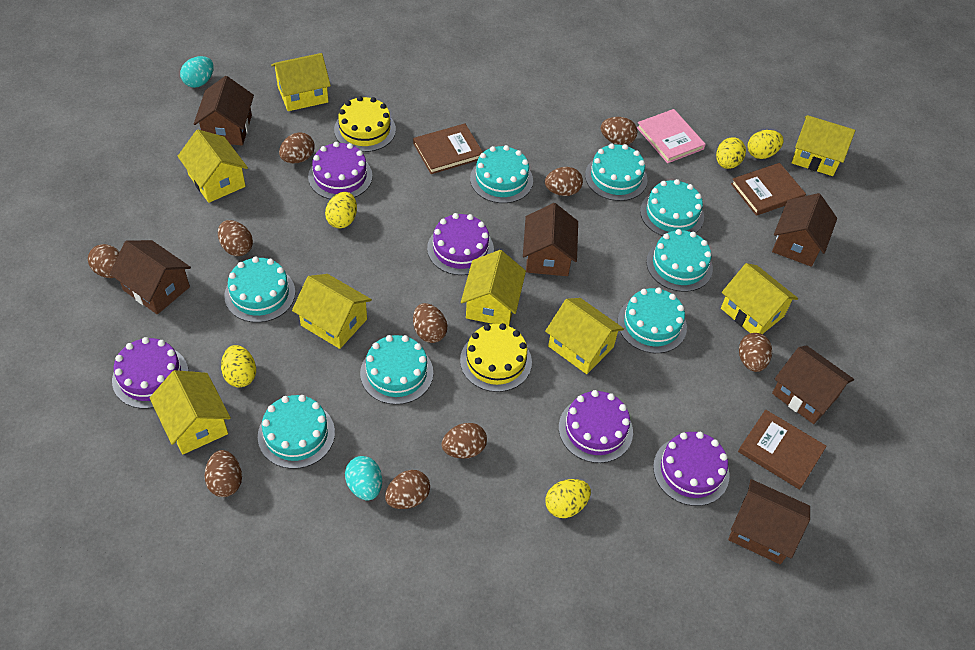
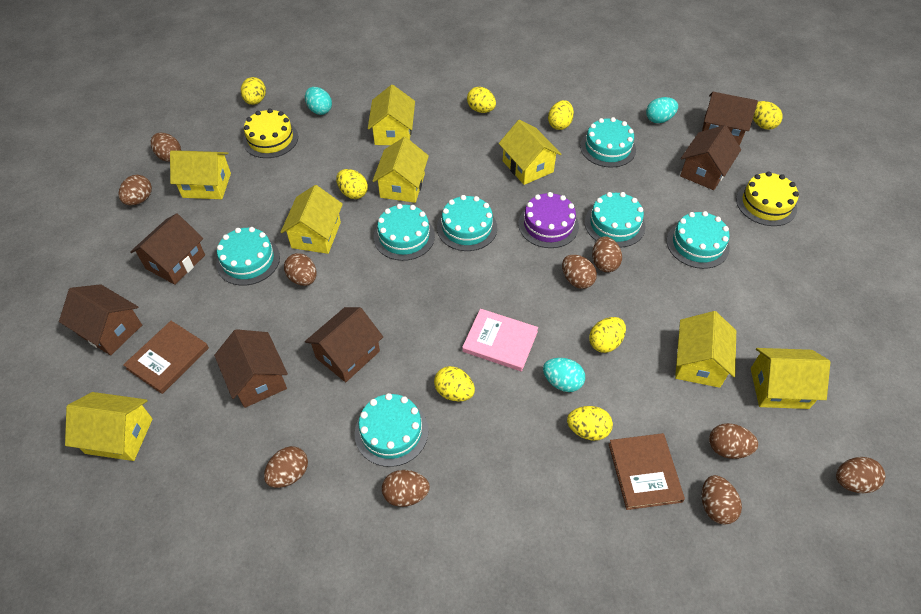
brown book: 3 -> 2
purple cake: 5 -> 1
turquoise cake: 8 -> 7
turquoise egg: 2 -> 3
yellow egg: 5 -> 8

